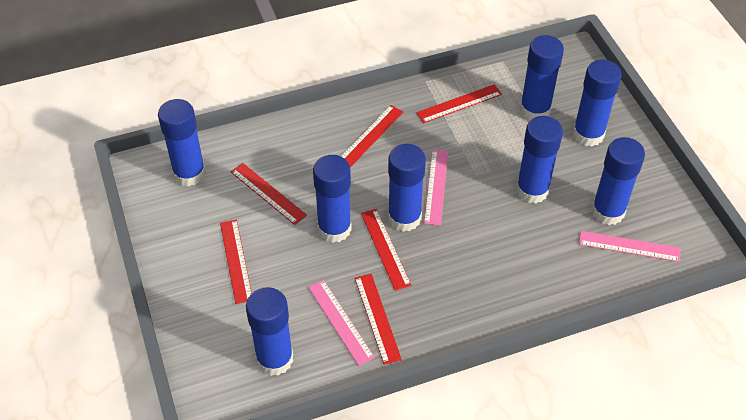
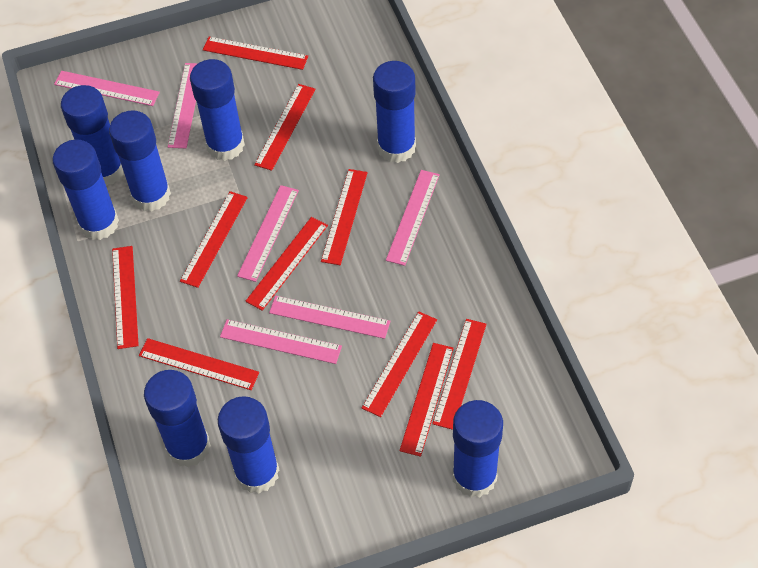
pink ruler: 3 -> 6
red ruler: 6 -> 10

